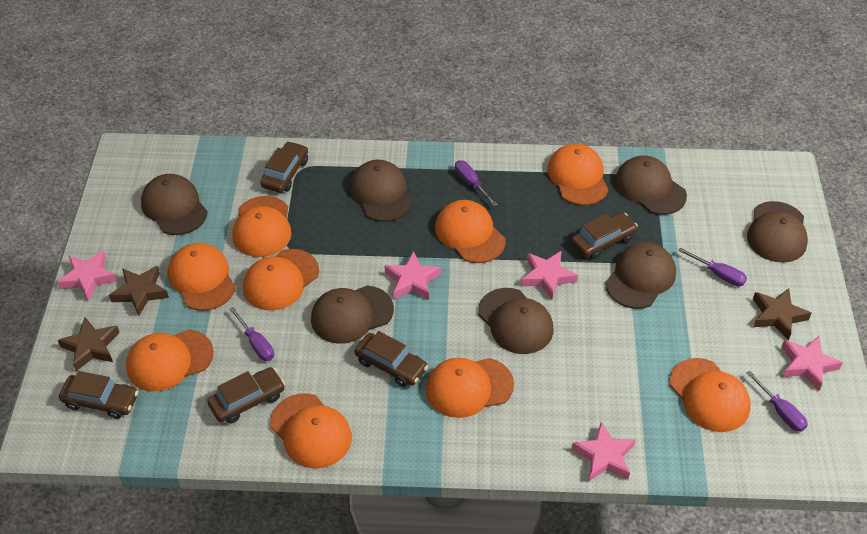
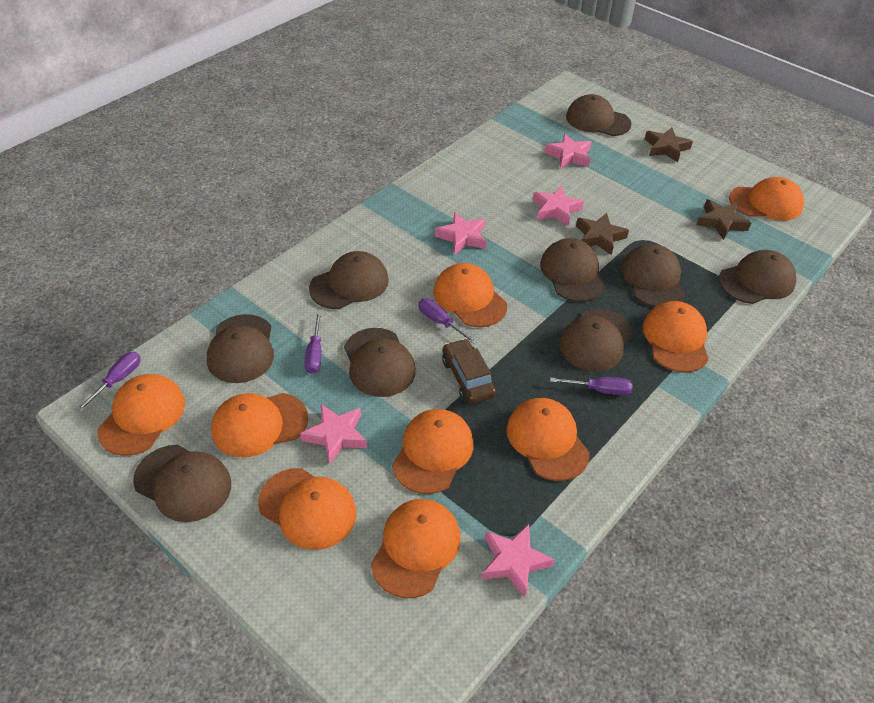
brown cap: 7 -> 9
brown car: 5 -> 1

